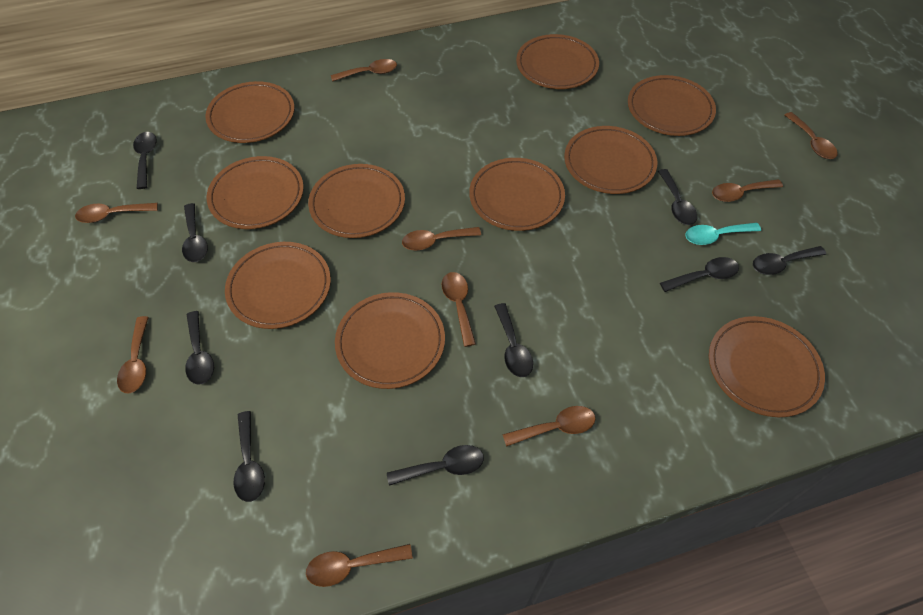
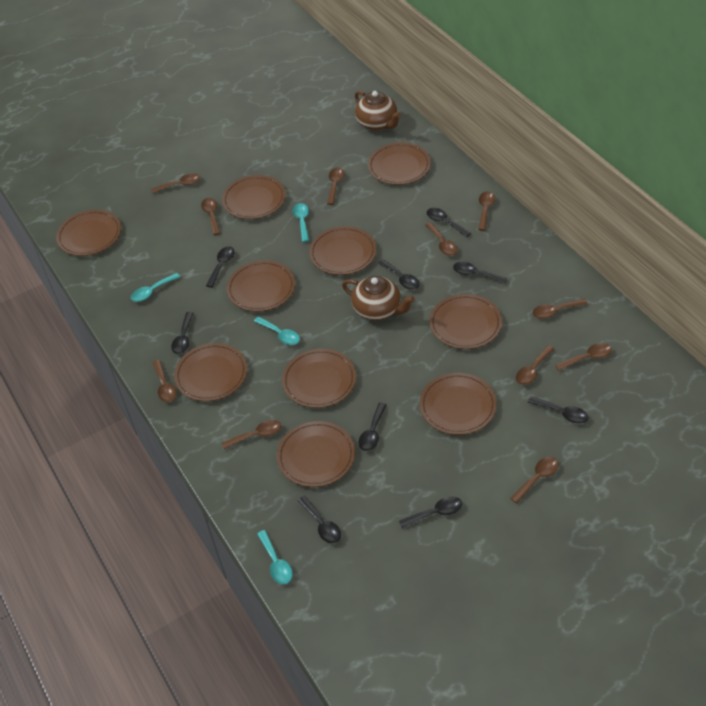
brown spoon: 9 -> 11
brown teapot: 0 -> 2
turquoise spoon: 1 -> 4

